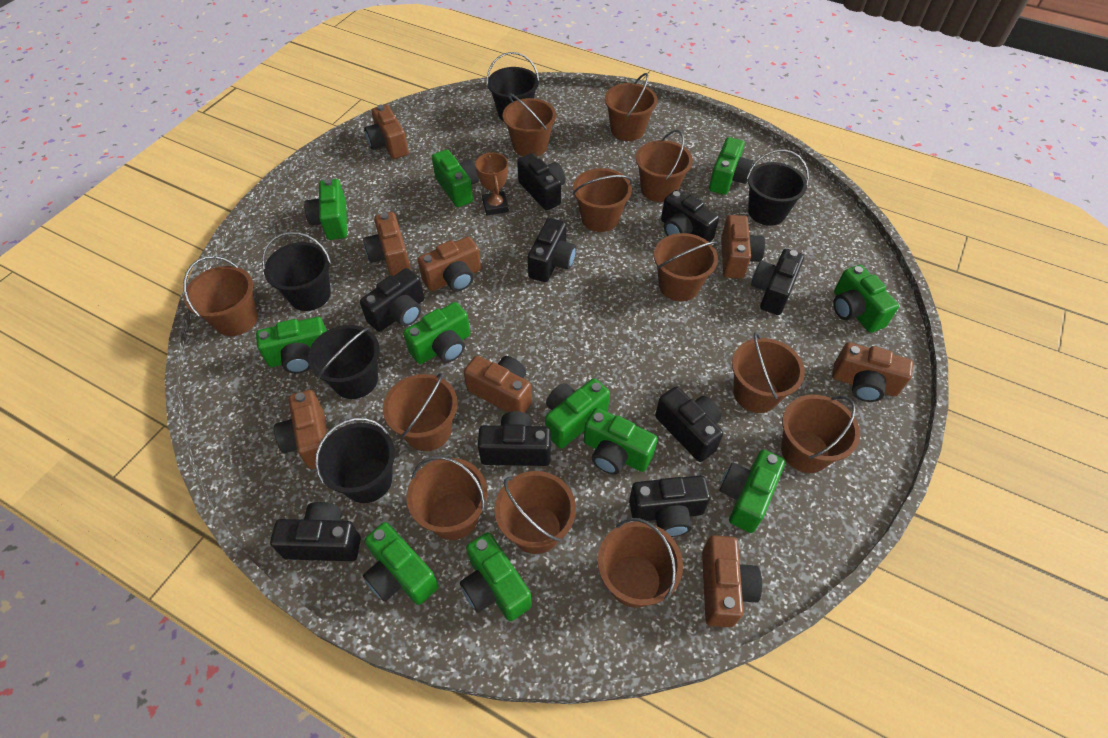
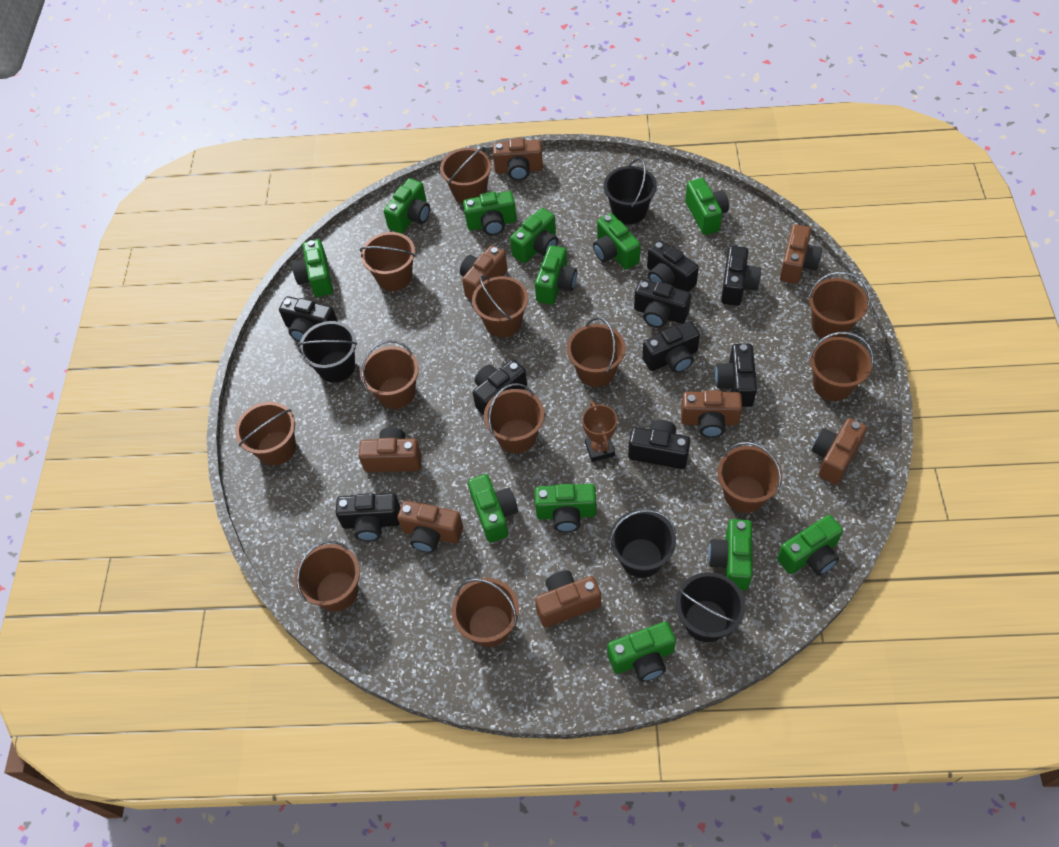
black bucket: 5 -> 4
green camera: 11 -> 12

